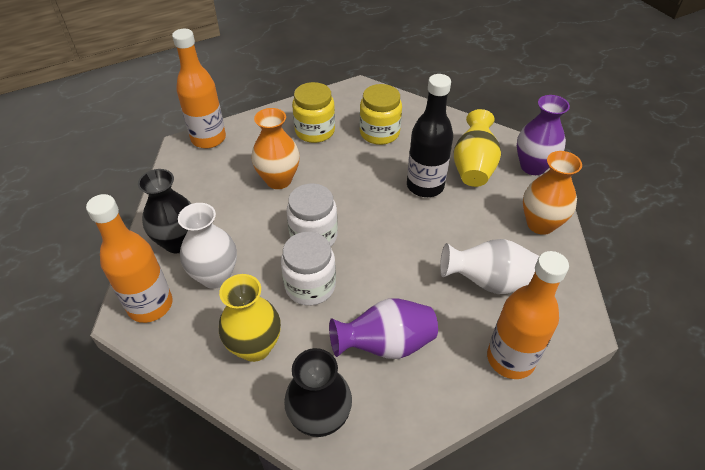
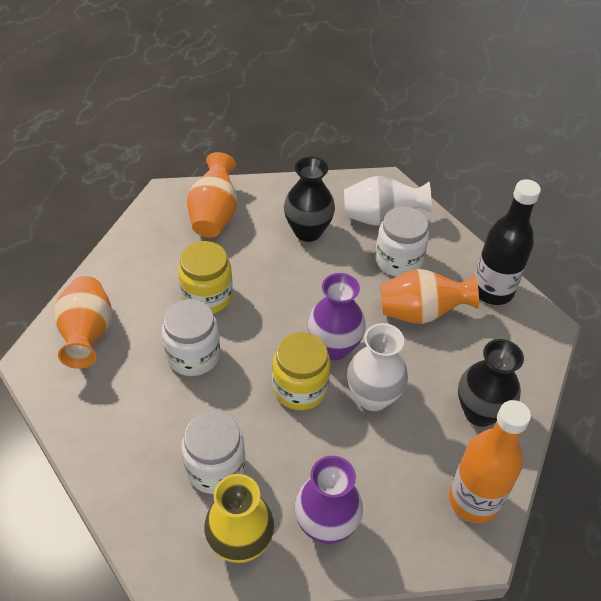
orange bottle: 3 -> 1
orange vase: 2 -> 3
white jar: 2 -> 3
yellow vase: 2 -> 1

